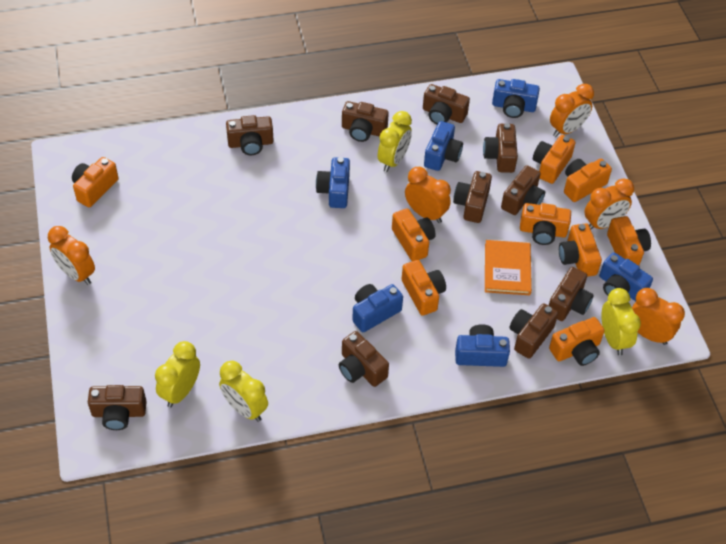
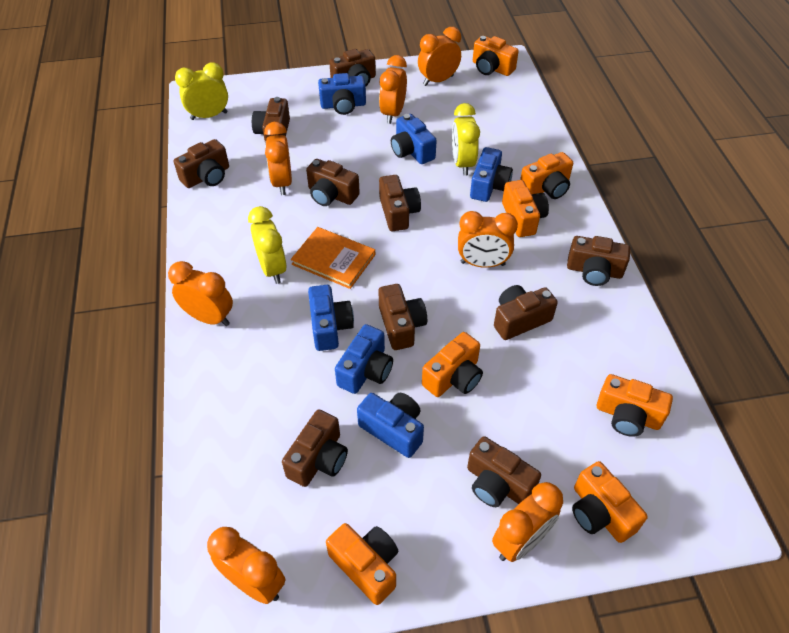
orange camera: 9 -> 7
orange clock: 5 -> 7
yellow clock: 4 -> 3

